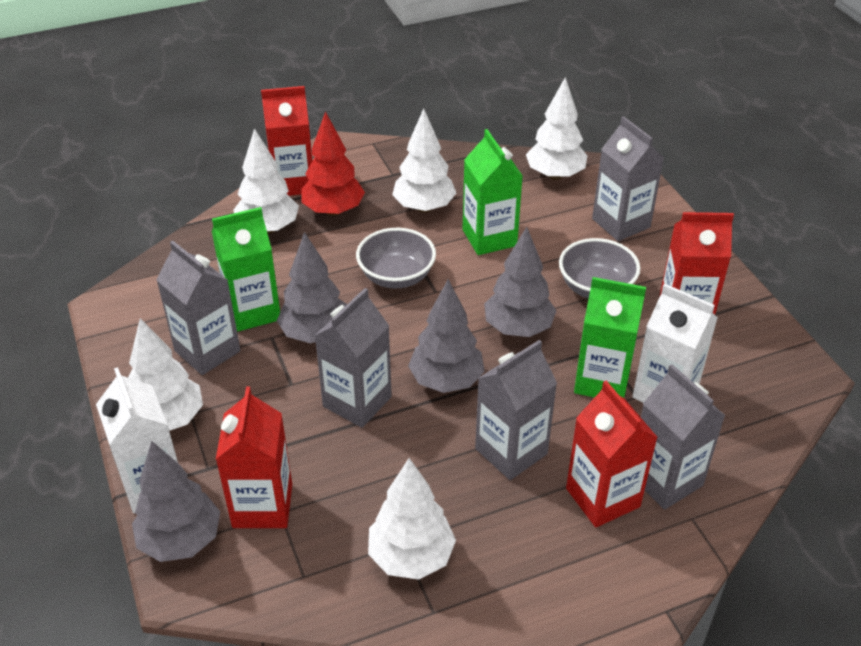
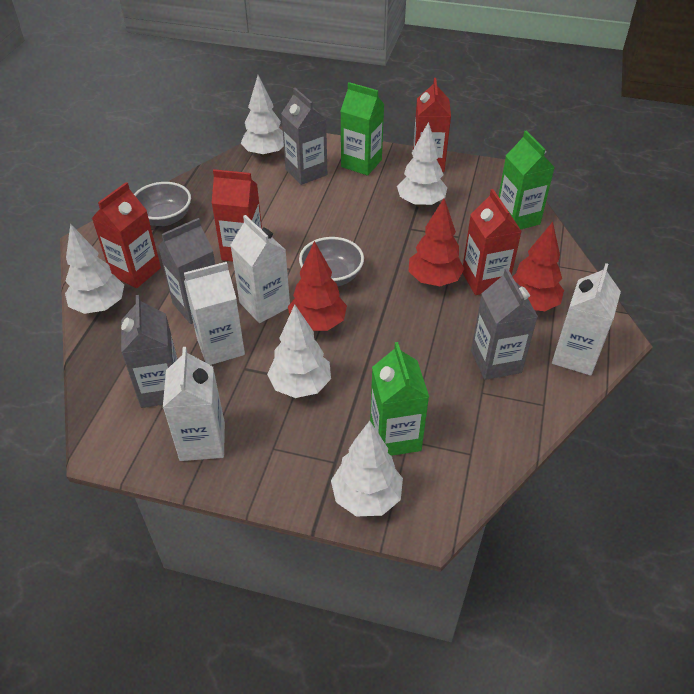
grey carton: 5 -> 4
grey tree: 4 -> 0
red tree: 1 -> 3
white carton: 2 -> 4

